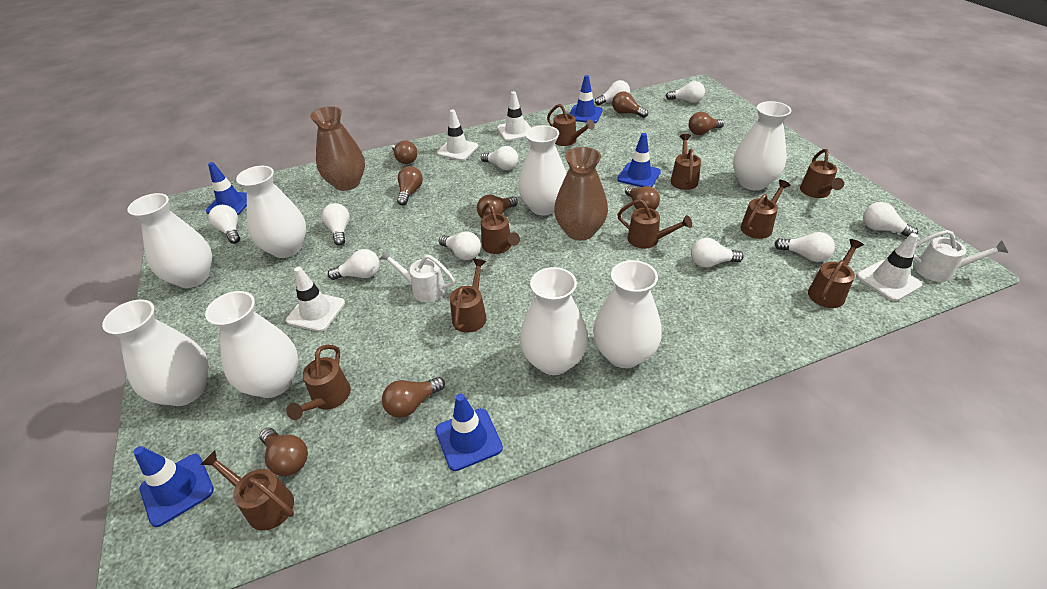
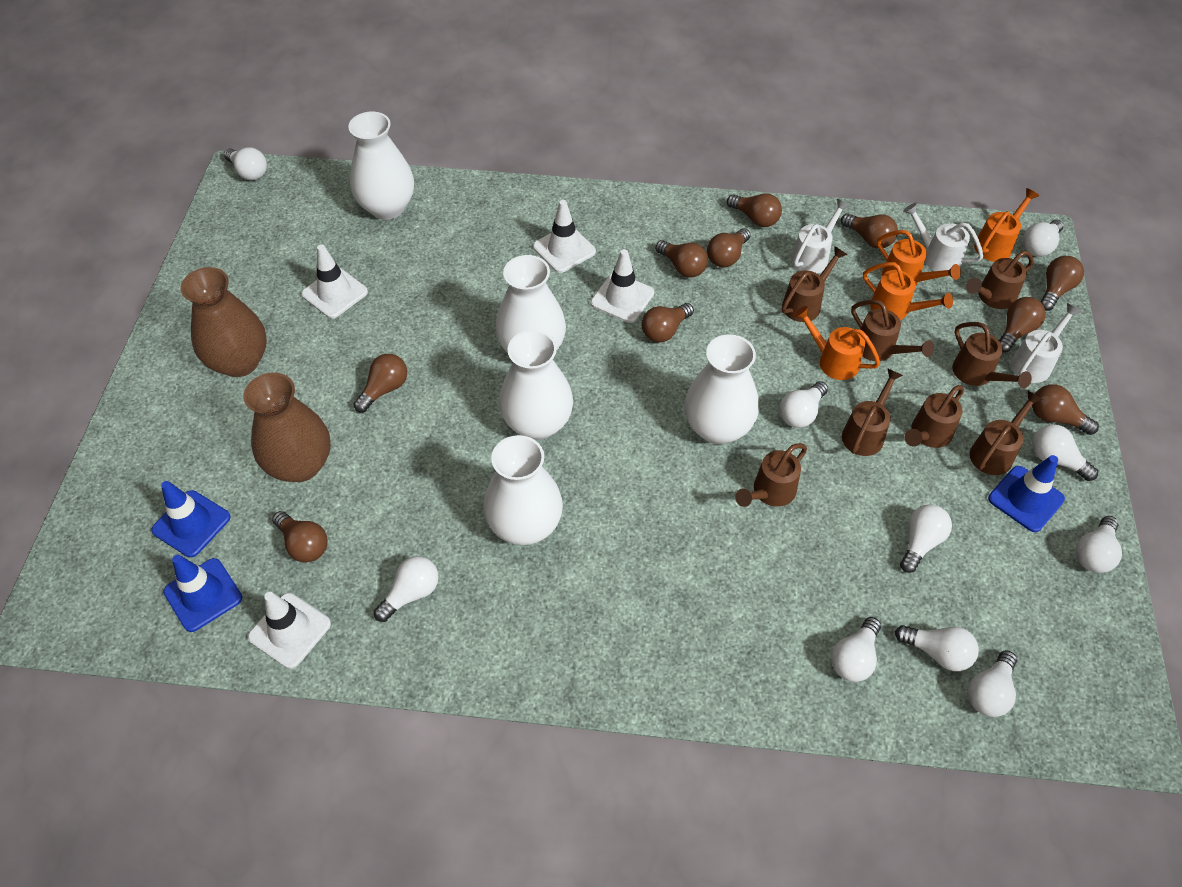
blue traffic cone: 5 -> 3
brown light bulb: 8 -> 10
brown watering can: 10 -> 8
orange watering can: 0 -> 4
white vase: 8 -> 5
white watering can: 2 -> 3

